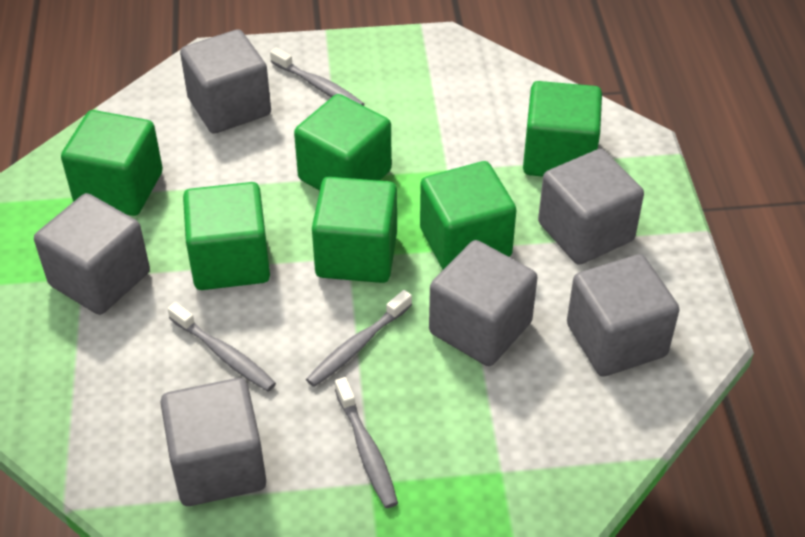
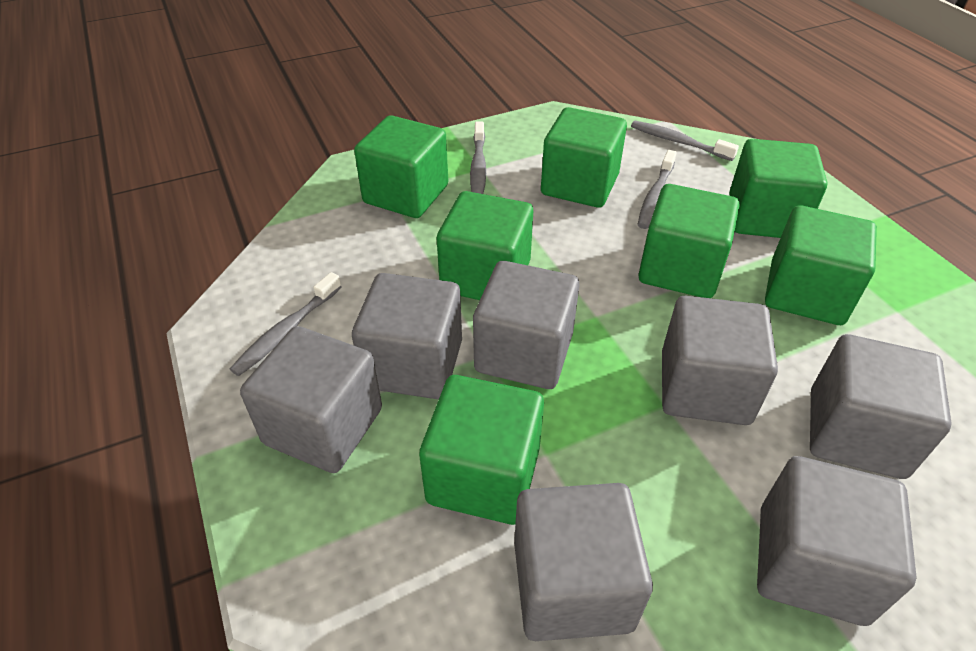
green cube: 6 -> 7
grey cube: 6 -> 7

